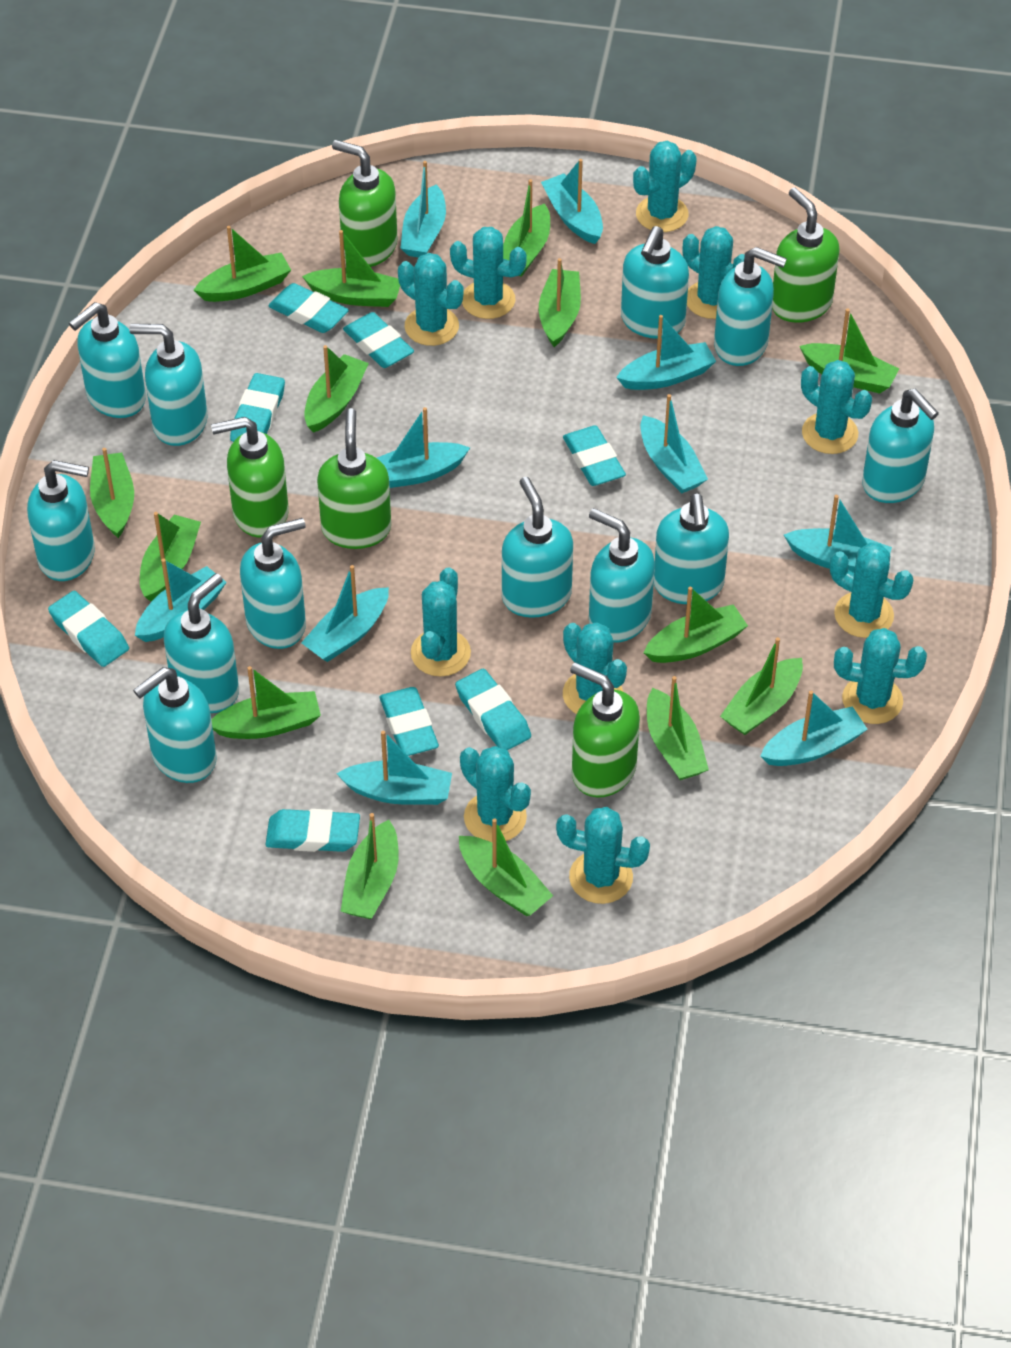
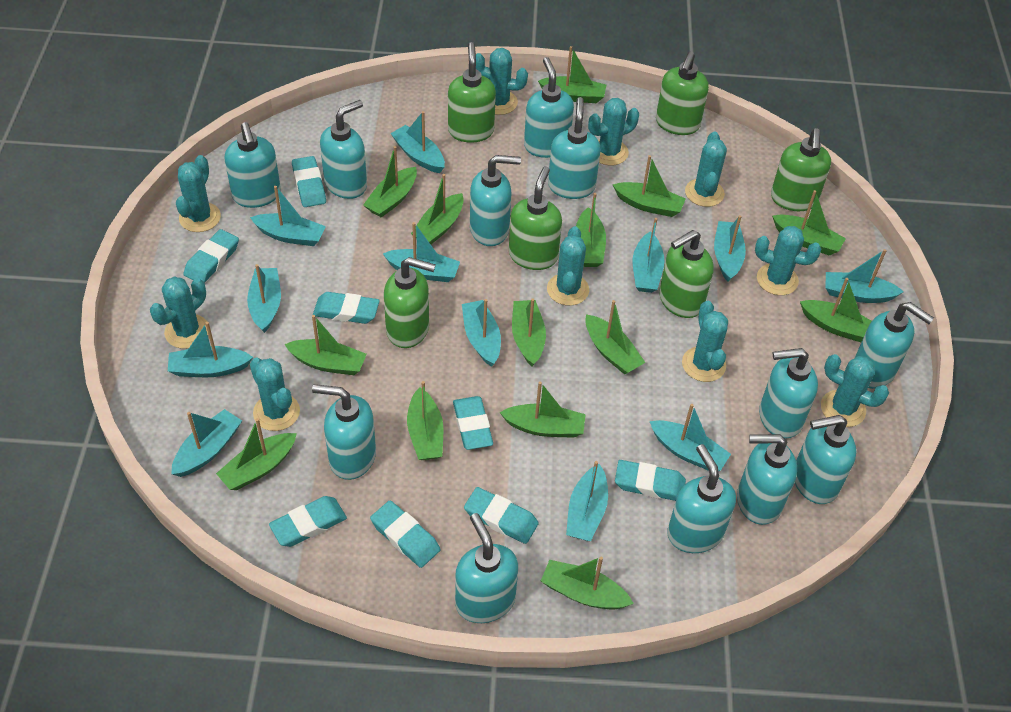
green soap dispenser: 5 -> 6
turquoise boat: 10 -> 12
turquoise cactus: 11 -> 10

